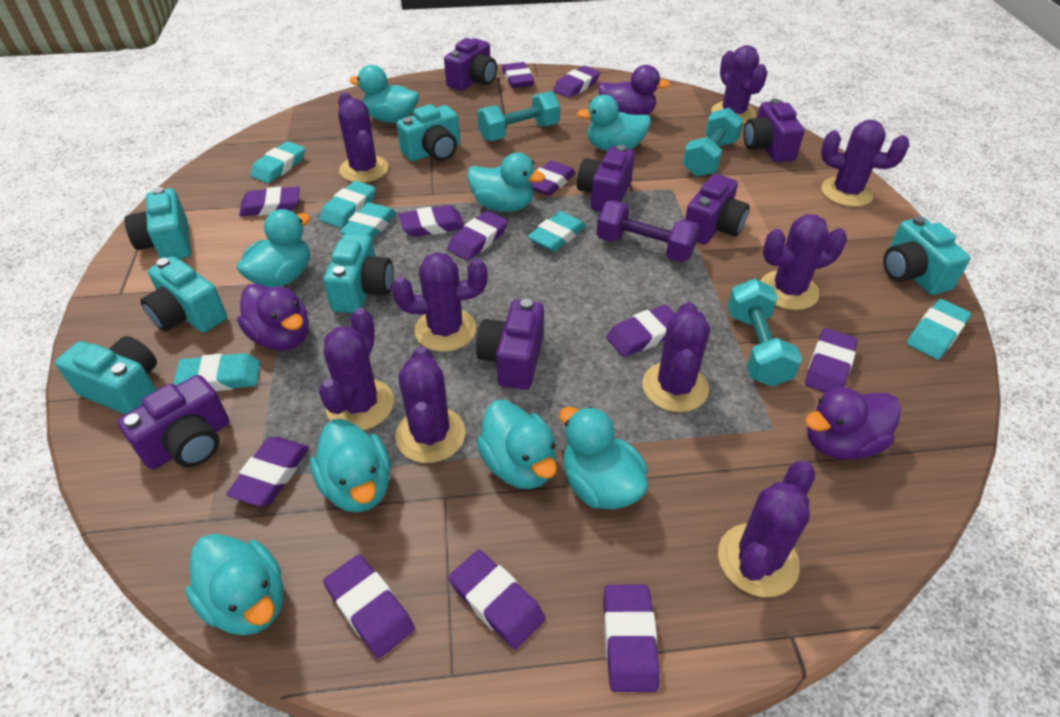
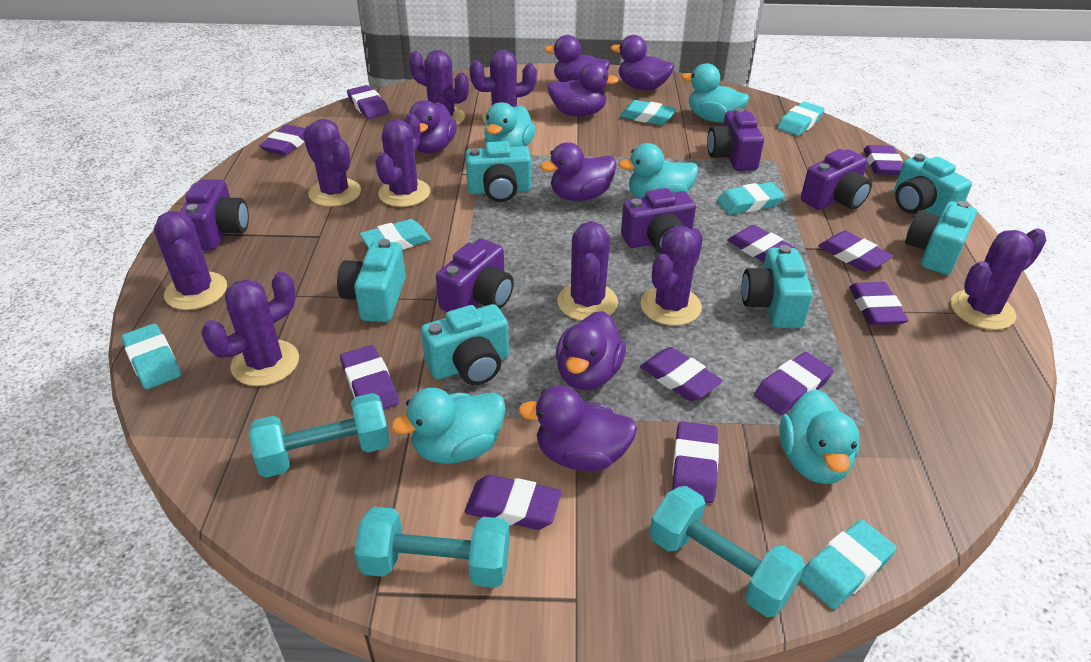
purple camera: 6 -> 5
purple duck: 3 -> 7
purple dumbbell: 1 -> 0
purple eraser: 12 -> 11
turquoise duck: 8 -> 5

